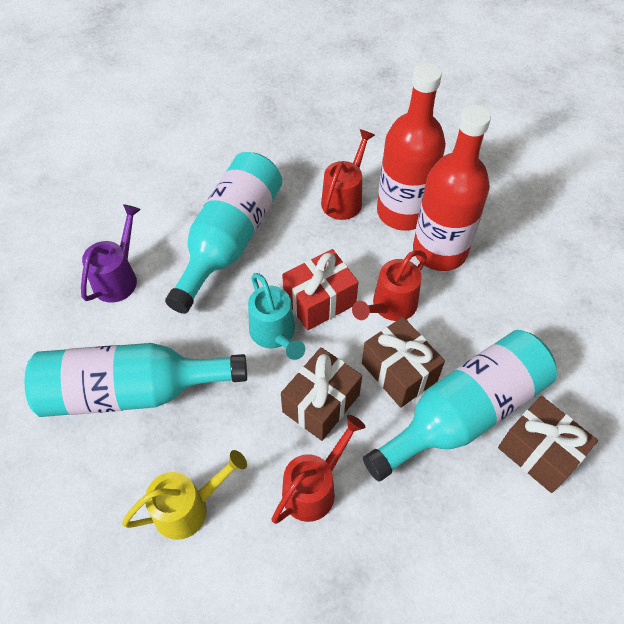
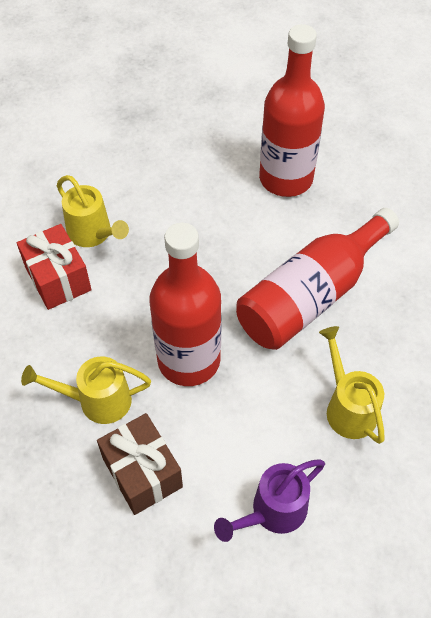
brown gift: 3 -> 1
red bottle: 2 -> 3
red watering can: 3 -> 0
turquoise bottle: 3 -> 0
turquoise watering can: 1 -> 0
yellow watering can: 1 -> 3

